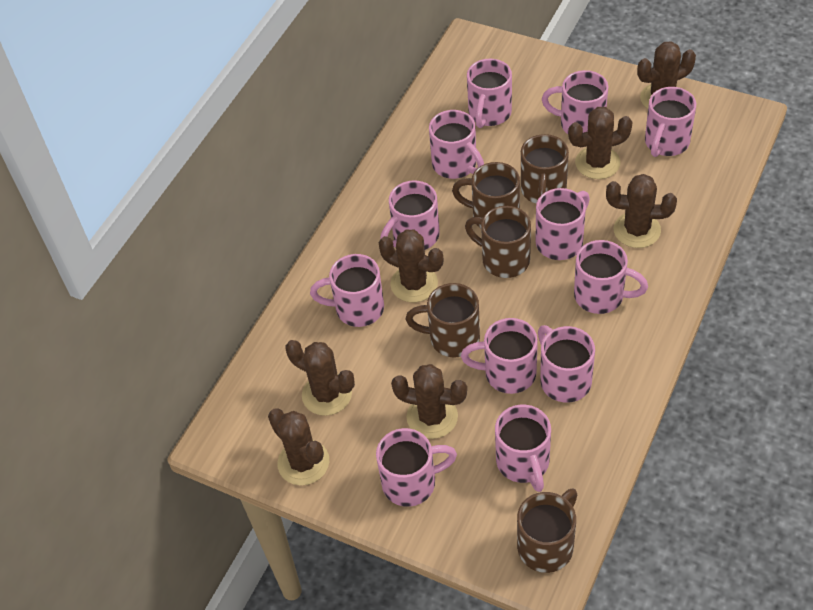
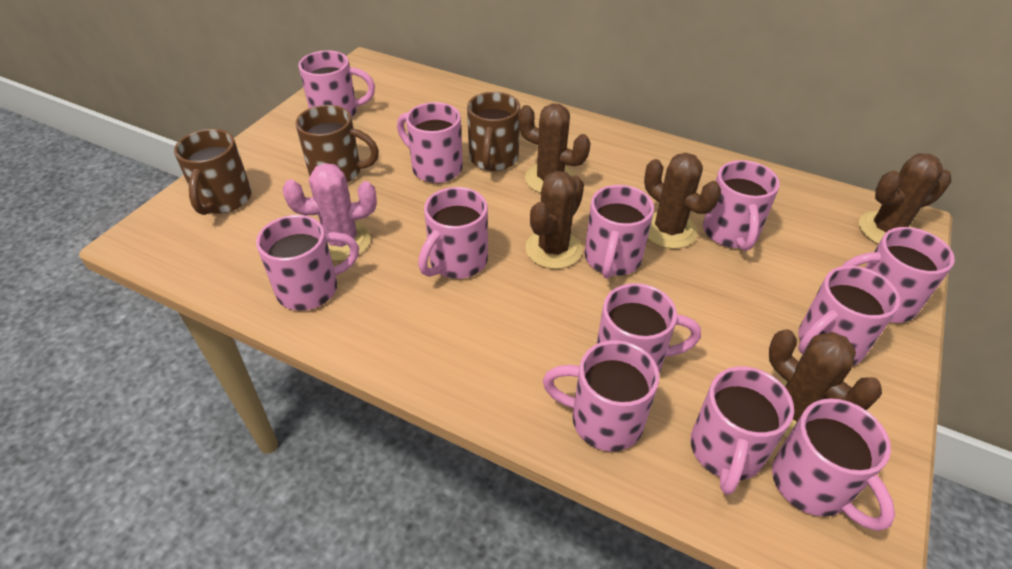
brown cactus: 7 -> 5
brown mug: 5 -> 3
pink cactus: 0 -> 1

